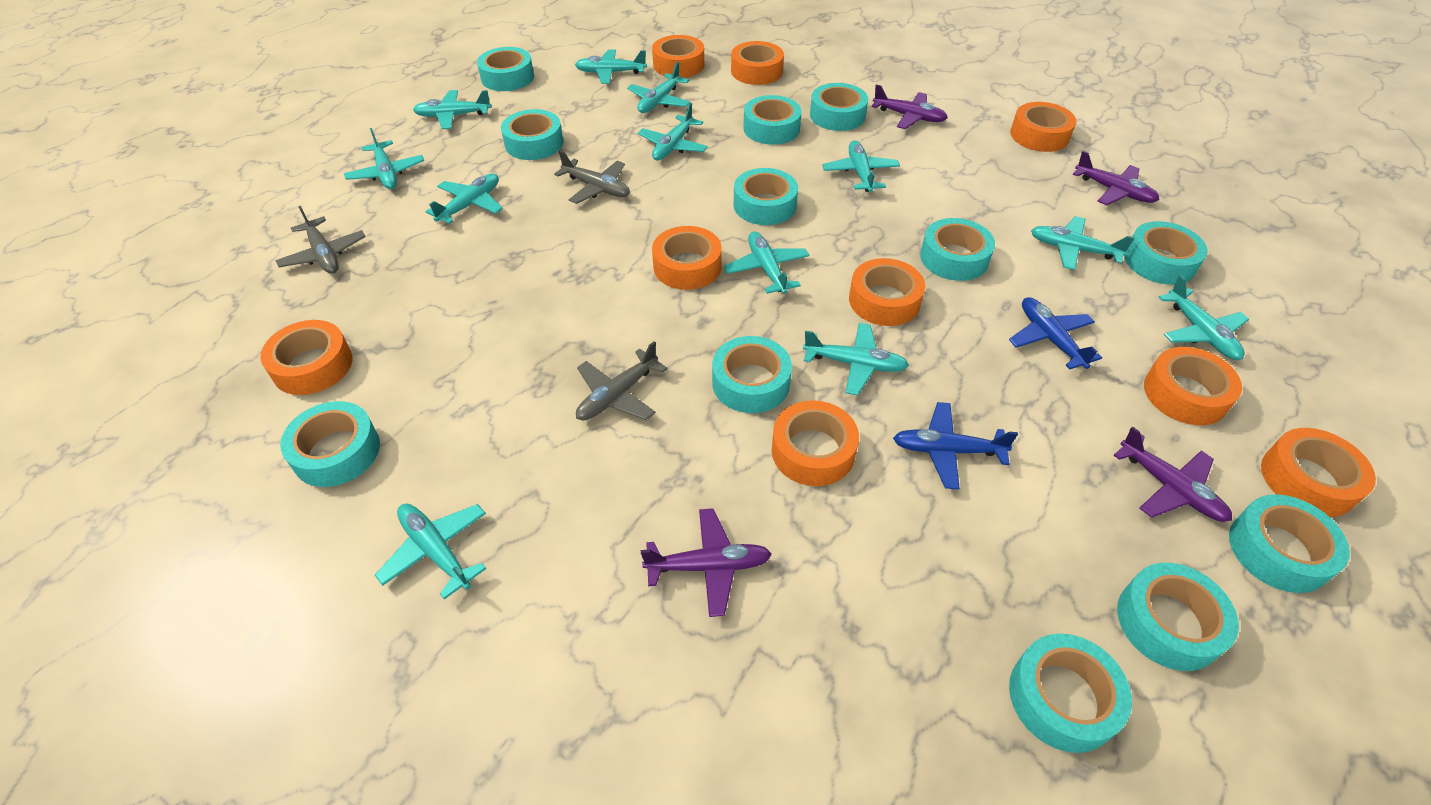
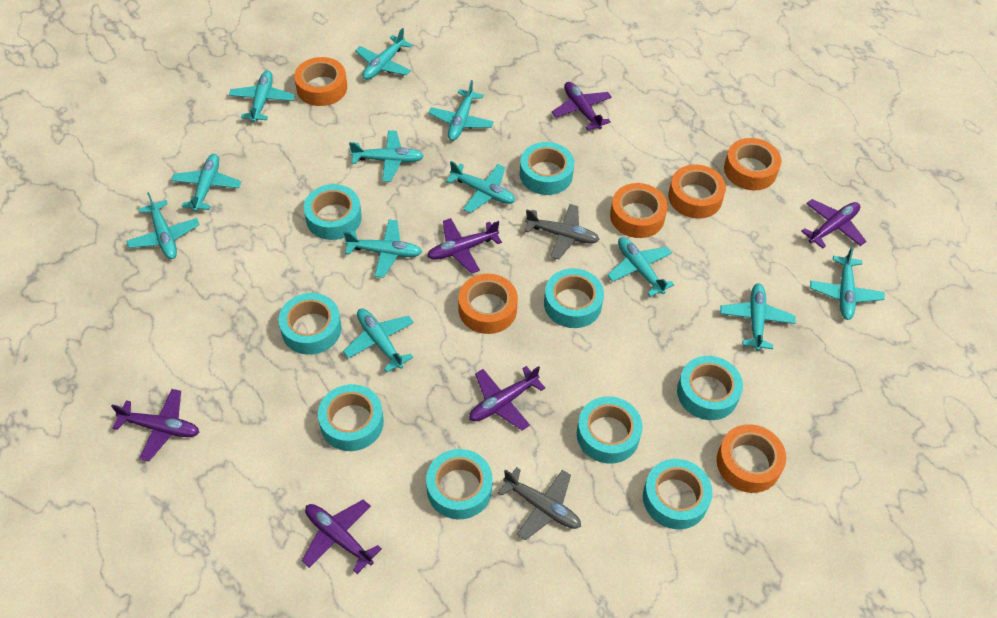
blue plane: 2 -> 0
grey plane: 3 -> 2
orange tape: 9 -> 6
purple plane: 4 -> 6
turquoise tape: 12 -> 9

